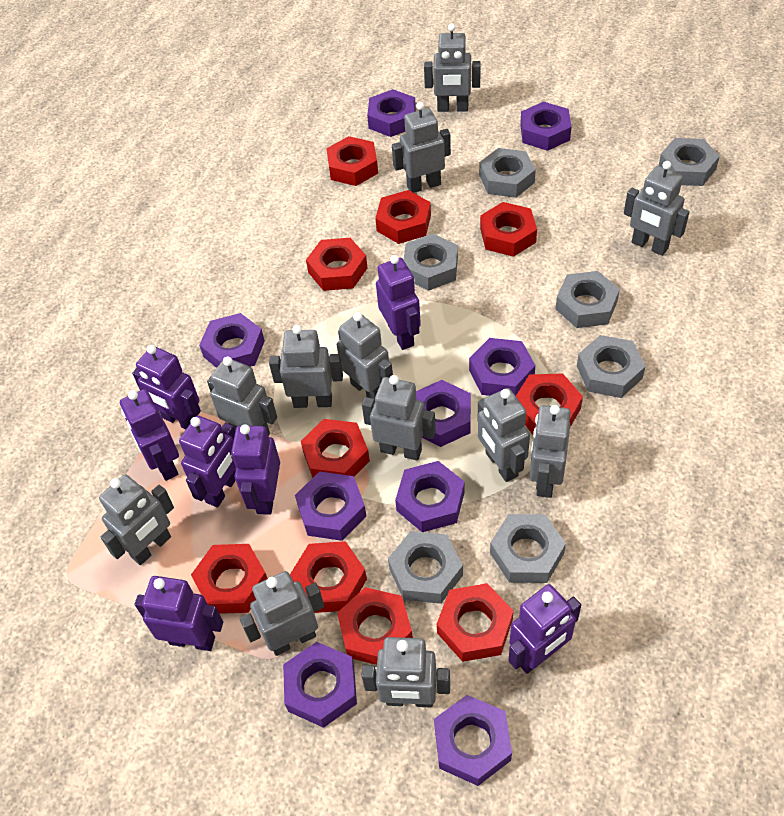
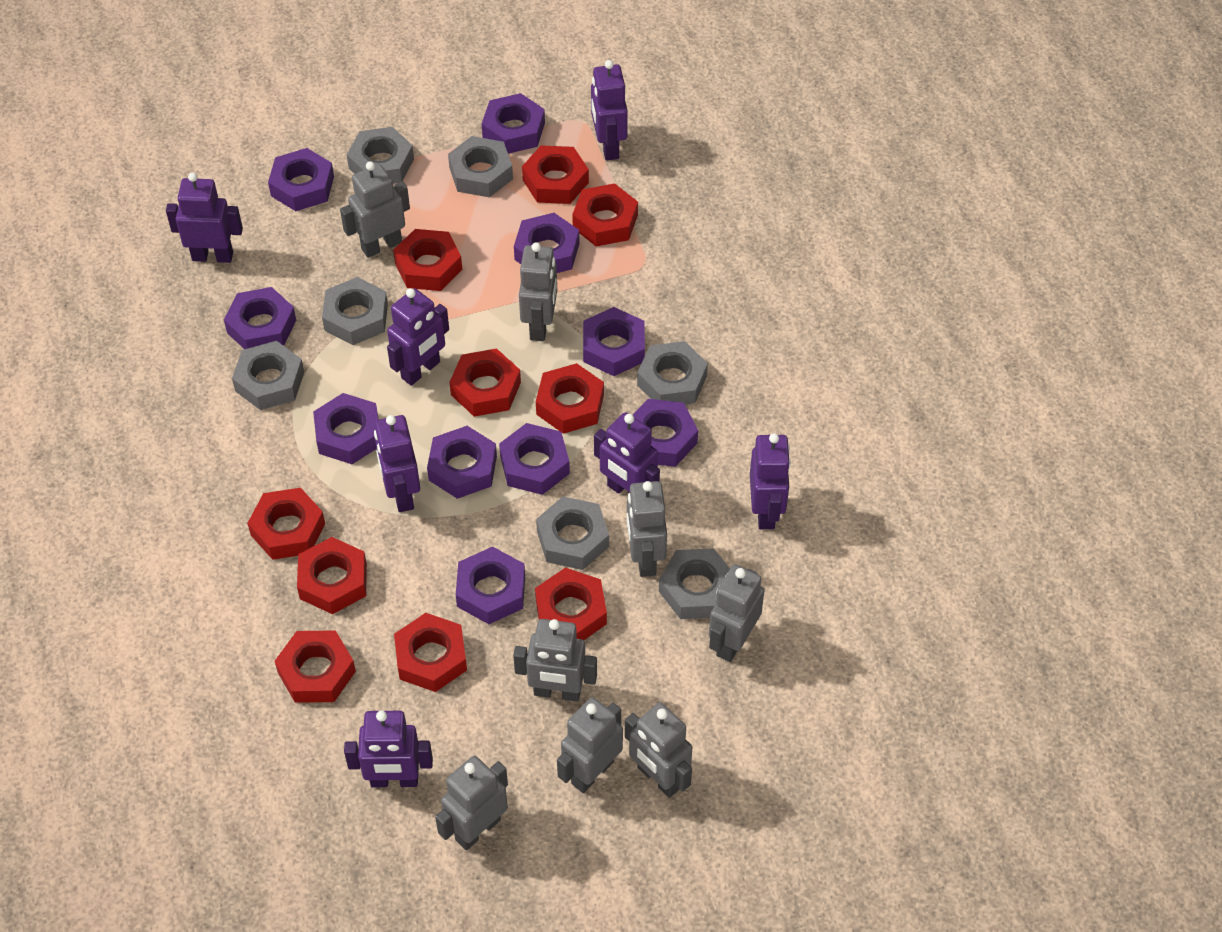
grey robot: 12 -> 8
purple nut: 9 -> 10

